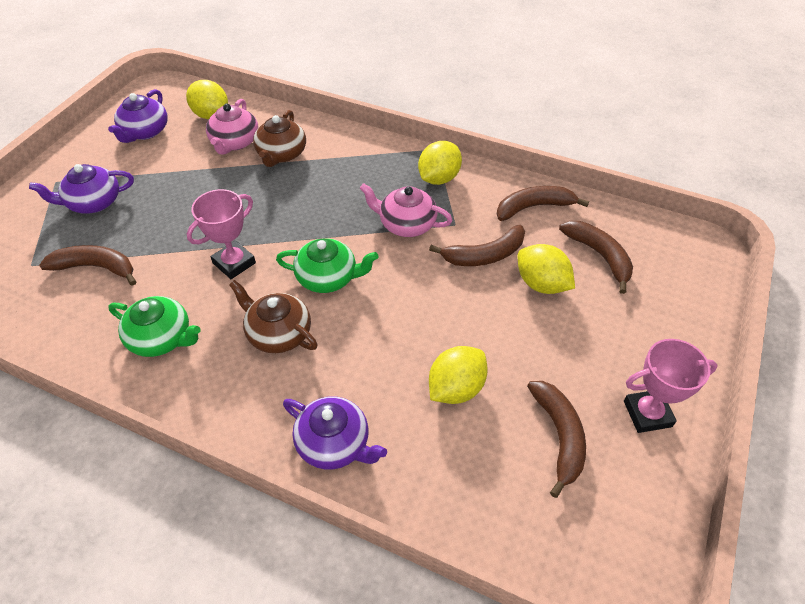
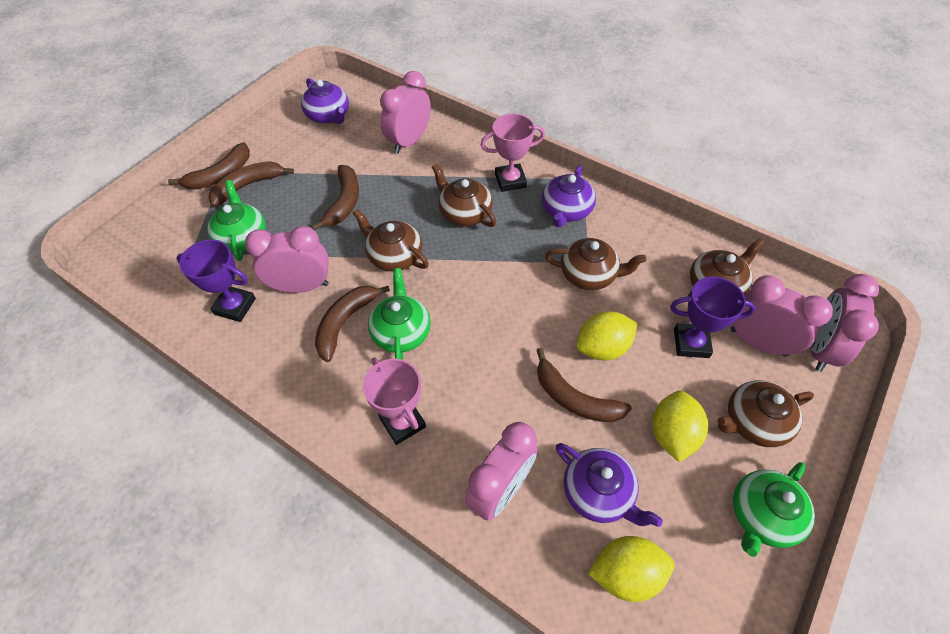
brown teapot: 2 -> 5
green teapot: 2 -> 3
pink clock: 0 -> 5
pink teapot: 2 -> 0
purple trophy: 0 -> 2
yellow lemon: 4 -> 3

